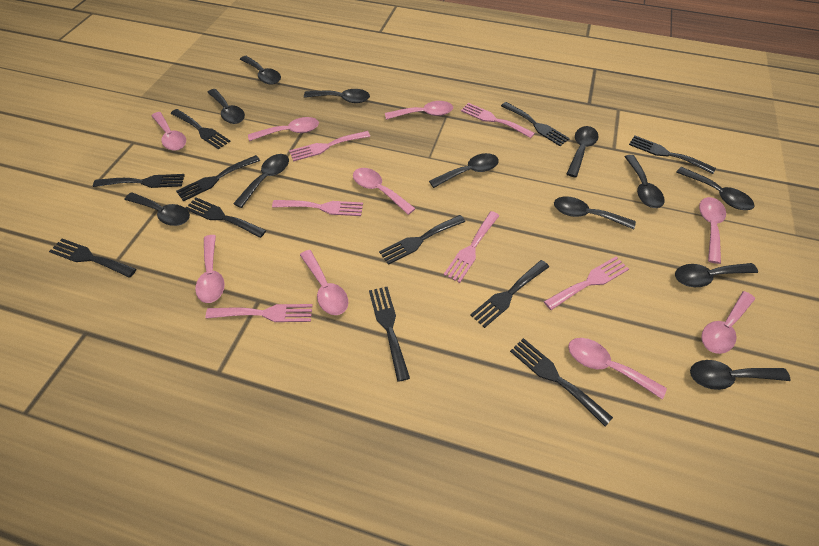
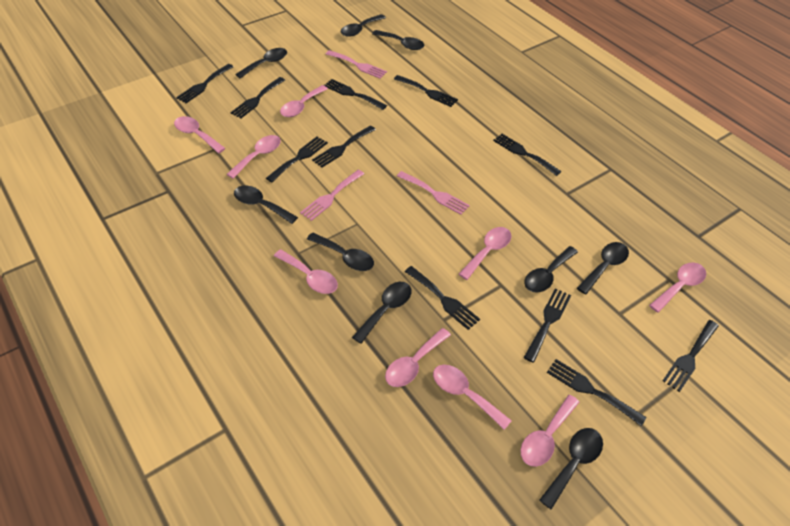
black spoon: 12 -> 9
pink fork: 6 -> 3

